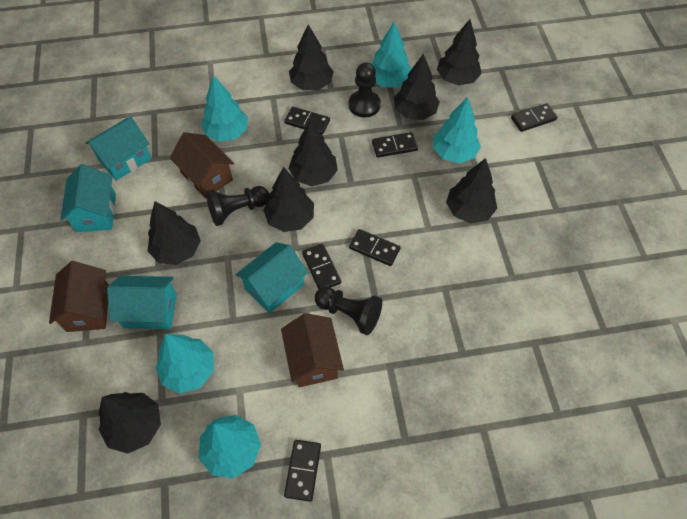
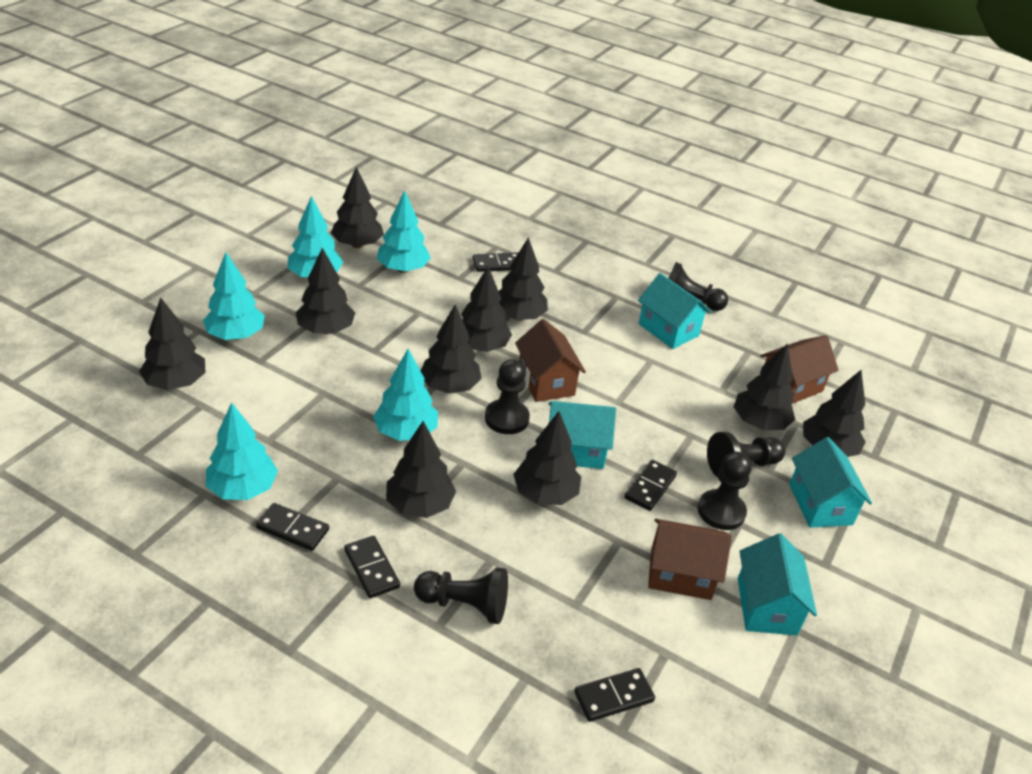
black domino: 6 -> 5
black pawn: 3 -> 5
black tree: 8 -> 10

